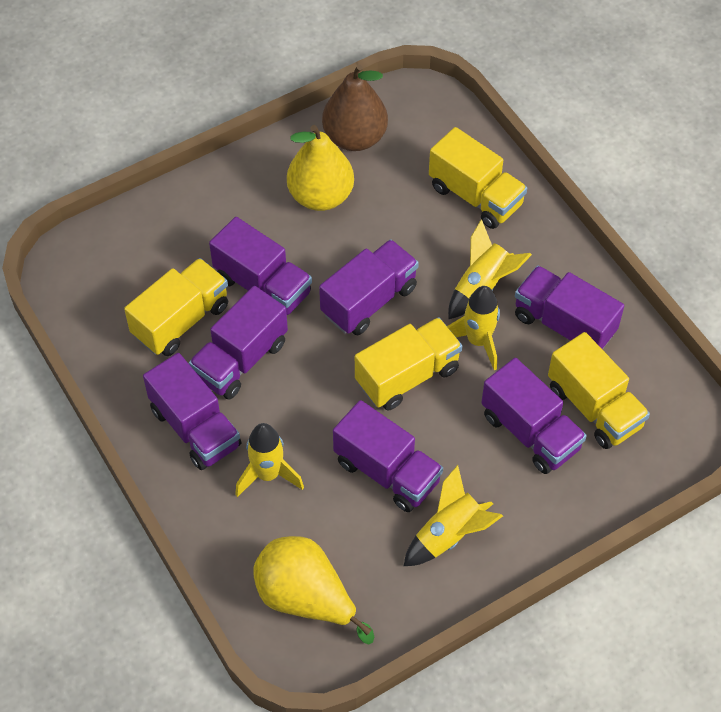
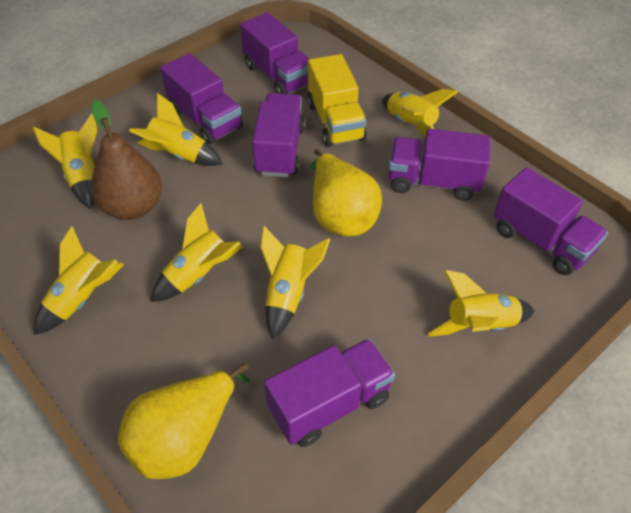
purple truck: 7 -> 6
yellow rocket: 4 -> 7
yellow truck: 4 -> 1

